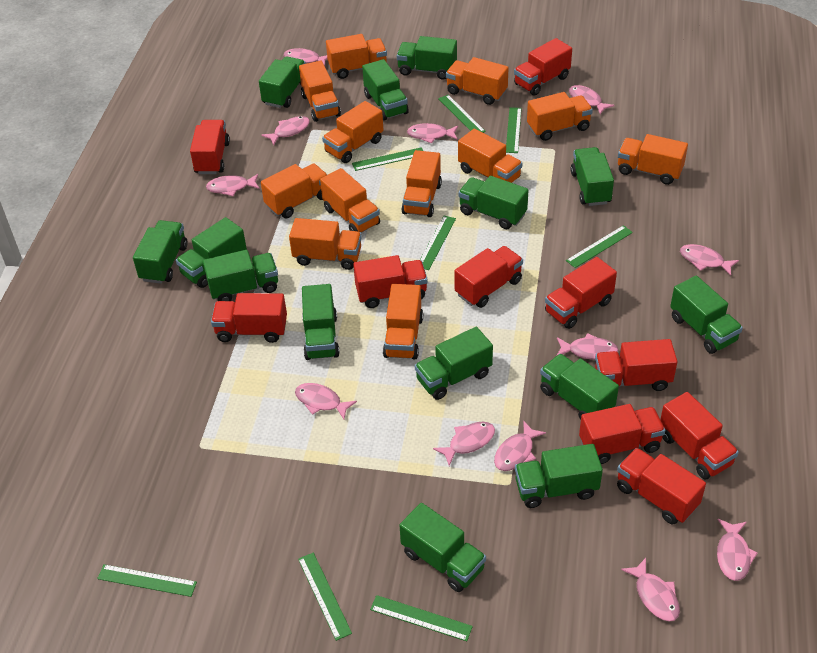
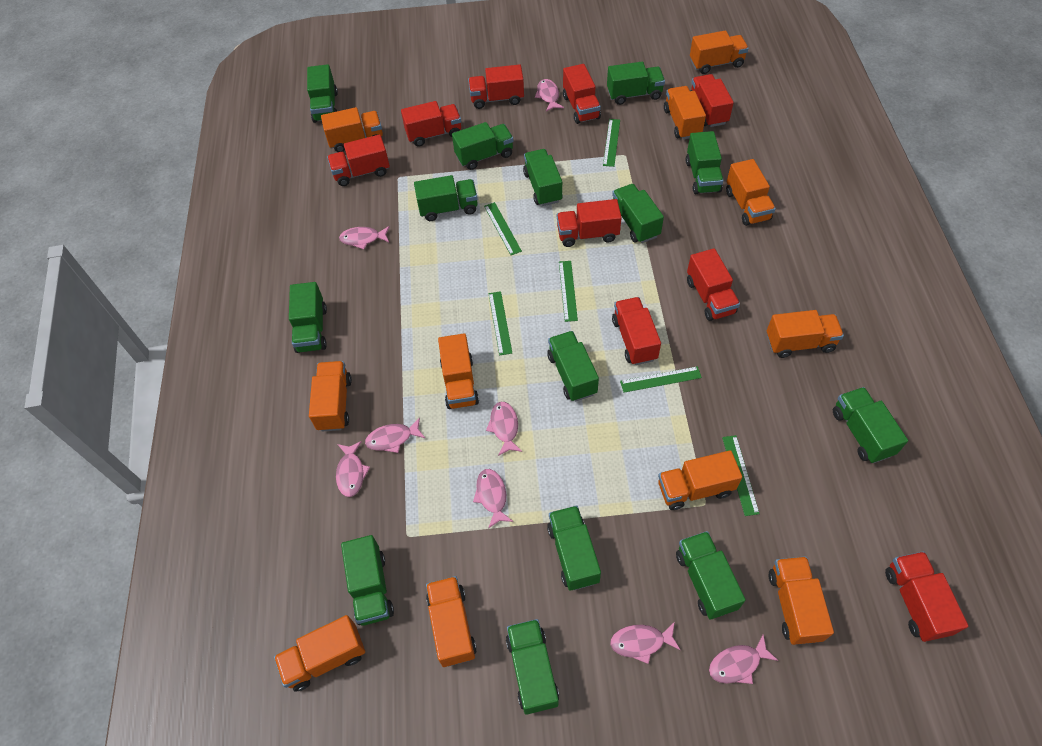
green ruler: 8 -> 6
orange truck: 12 -> 11
pink fish: 12 -> 8
red truck: 10 -> 9

